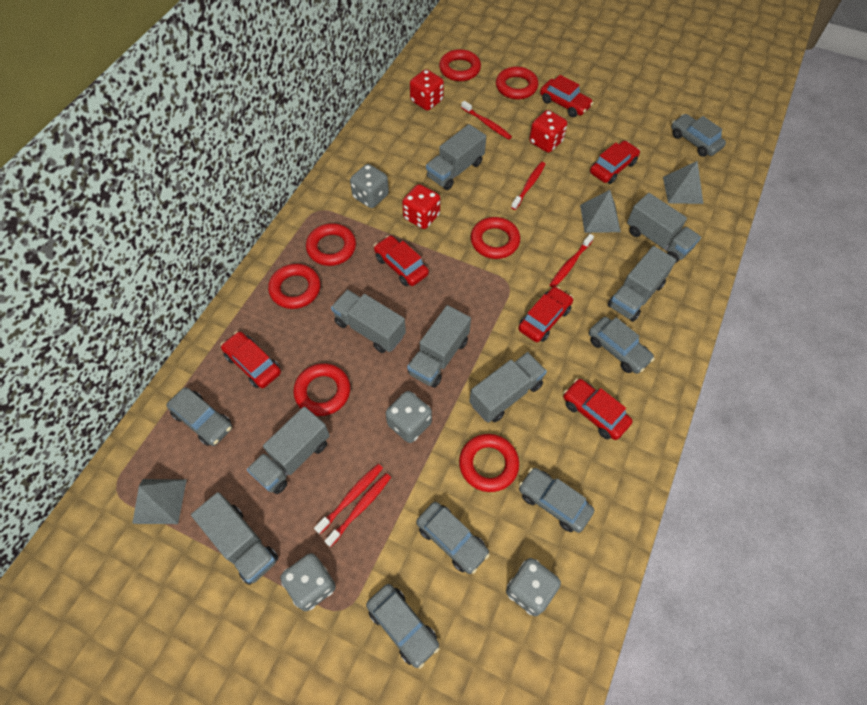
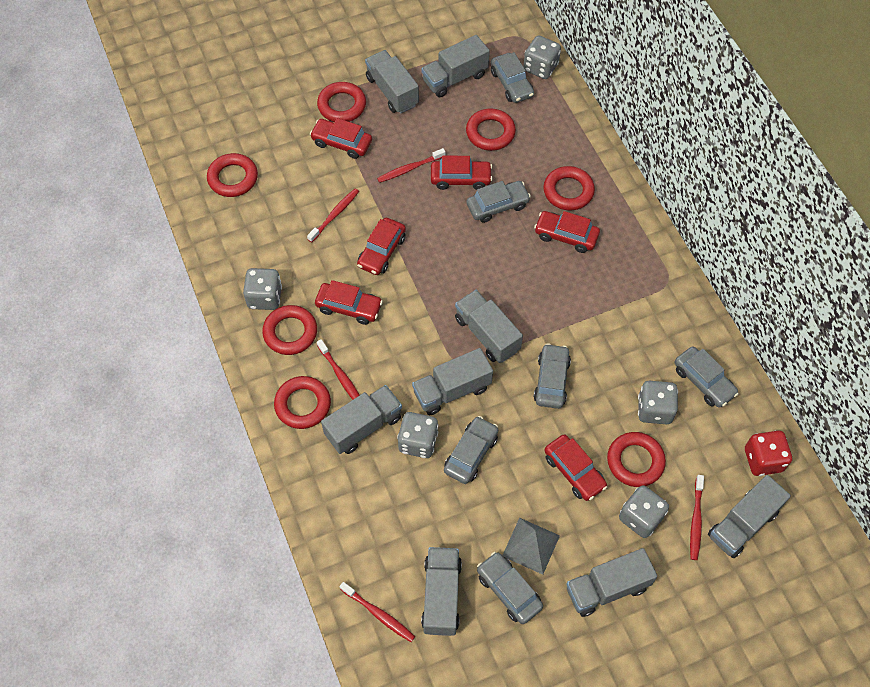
grey dice: 4 -> 5
grey pyramid: 3 -> 1
red dice: 3 -> 1

